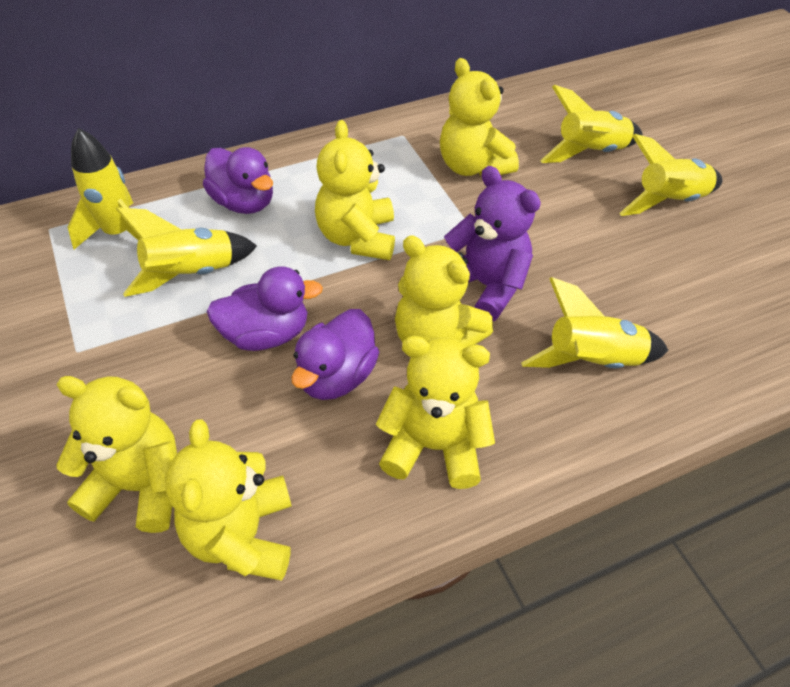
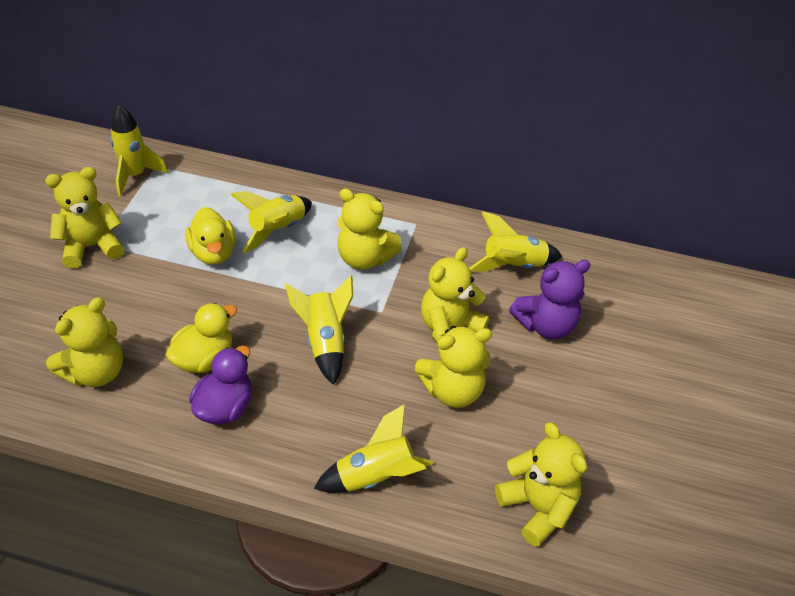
purple duck: 3 -> 1
yellow duck: 0 -> 2

